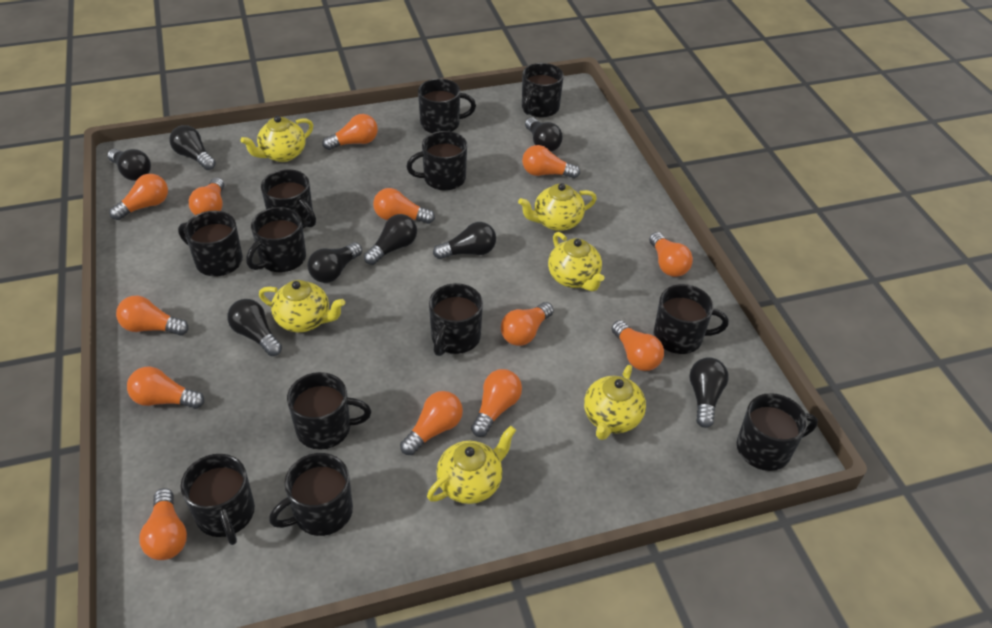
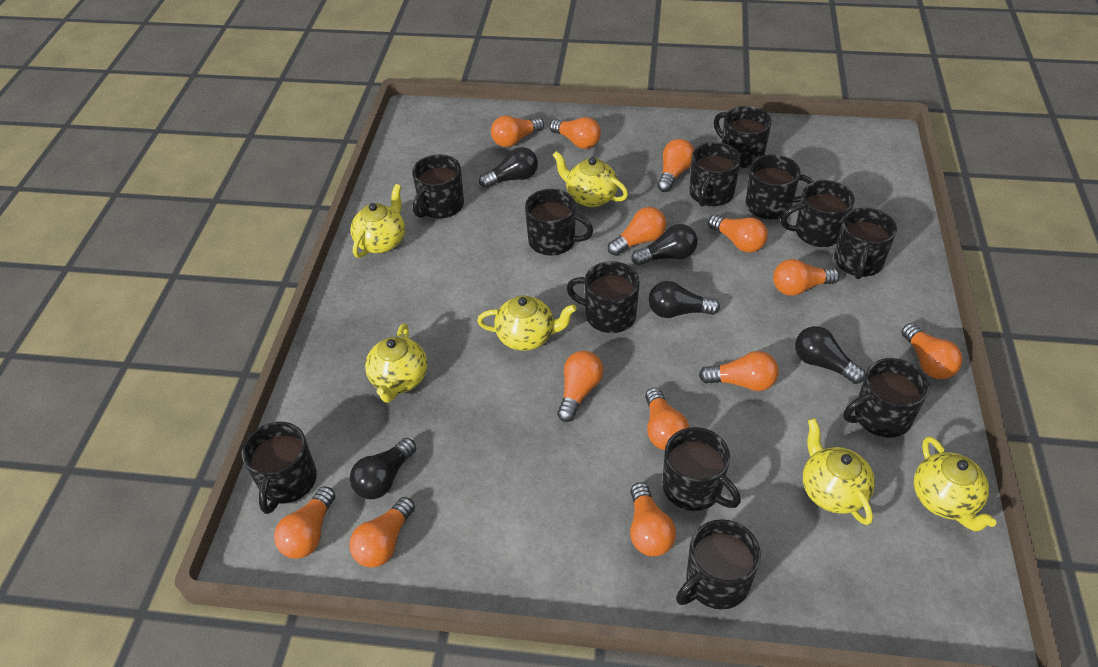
black light bulb: 8 -> 5

